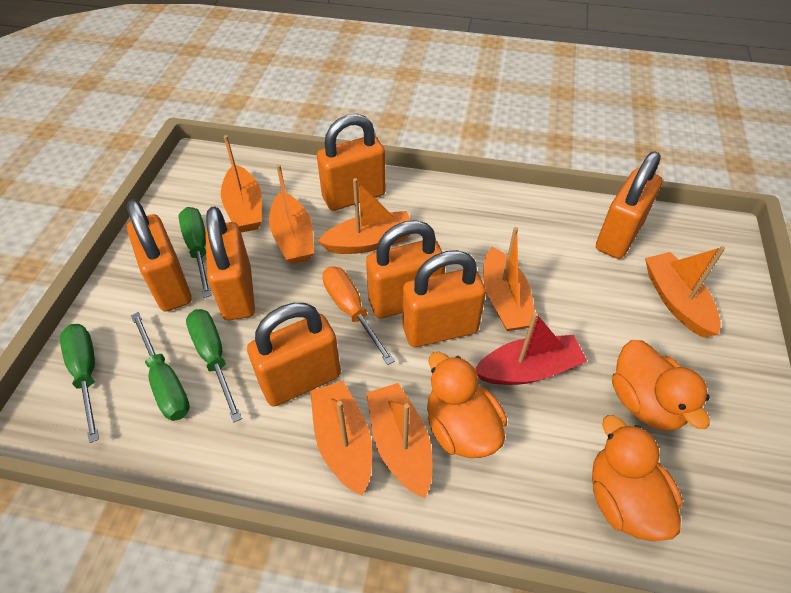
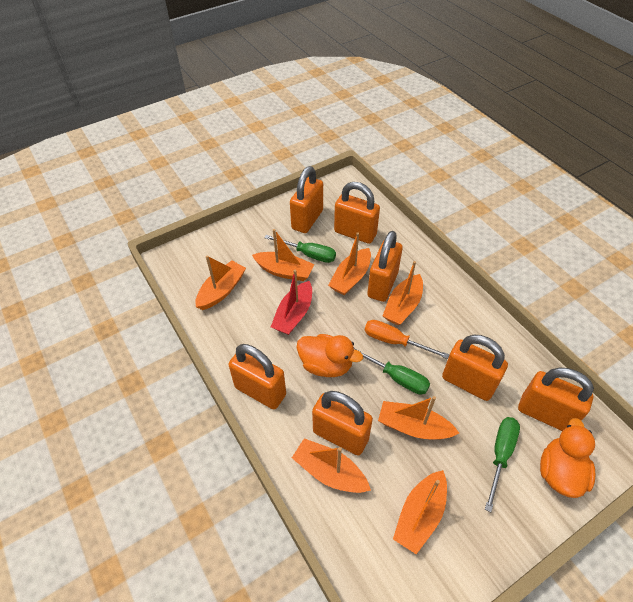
green screwdriver: 4 -> 3
orange duck: 3 -> 2

